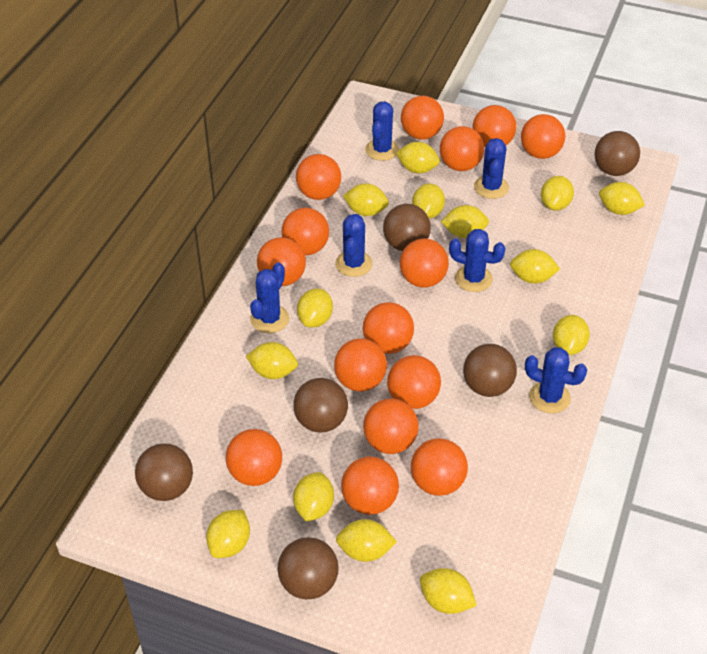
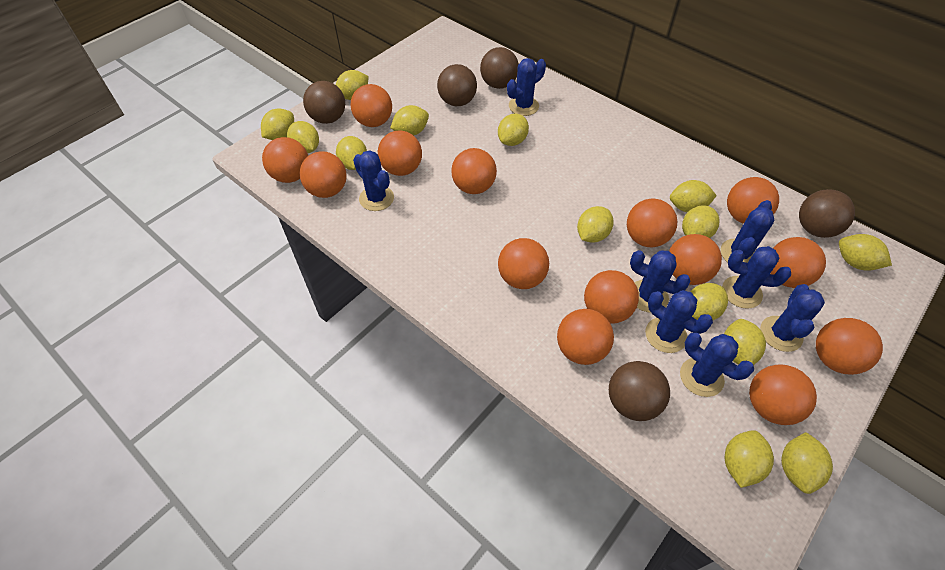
blue cactus: 6 -> 8
brown ball: 6 -> 5
orange ball: 15 -> 14

